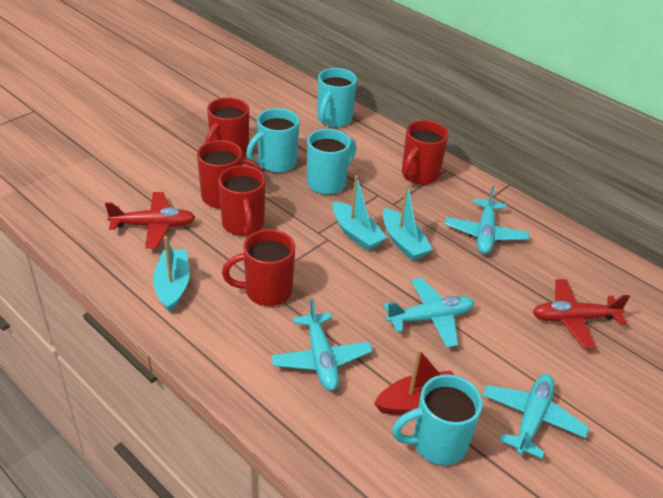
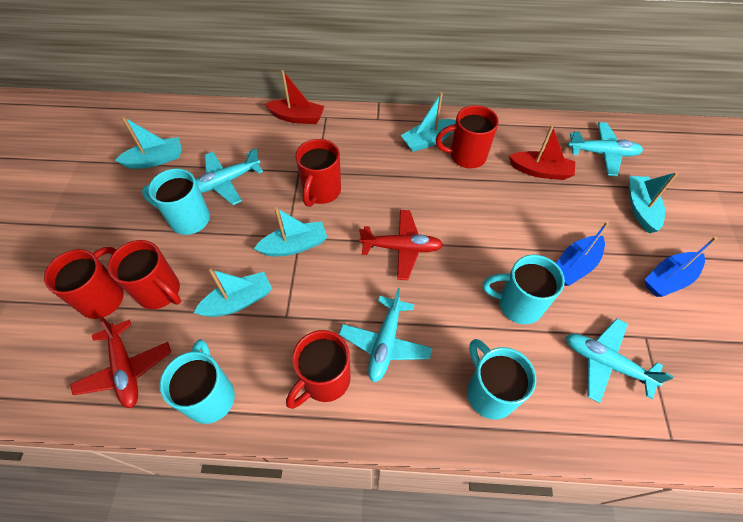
blue boat: 0 -> 2
red boat: 1 -> 2
turquoise boat: 3 -> 5

